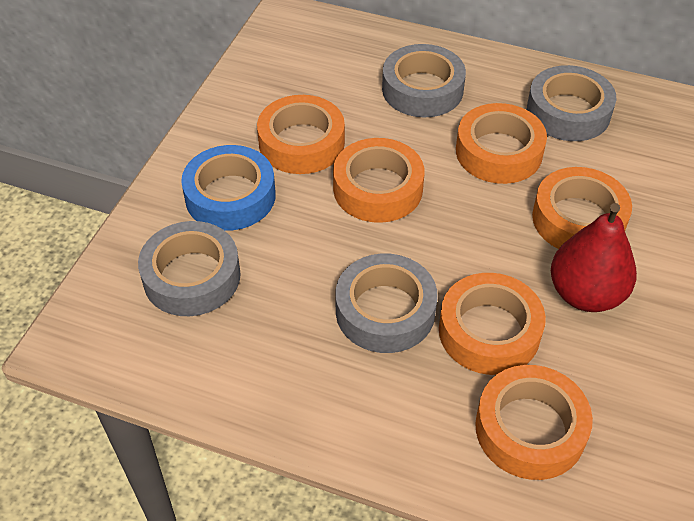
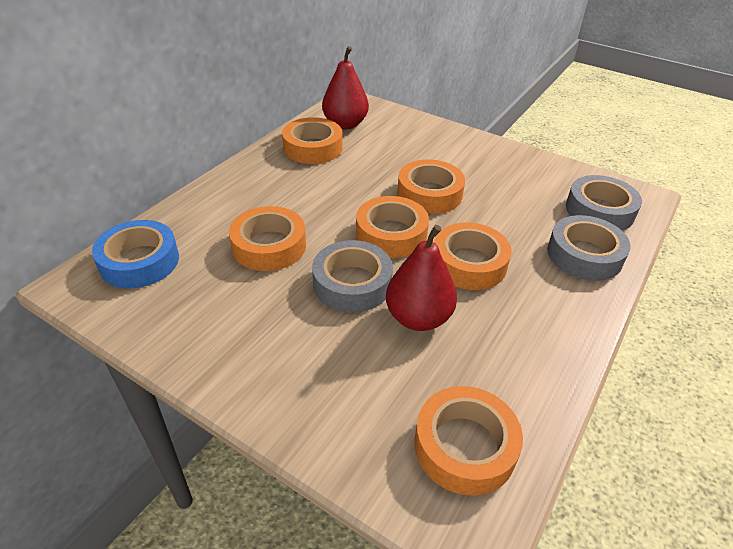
grey tape: 4 -> 3
red pear: 1 -> 2

